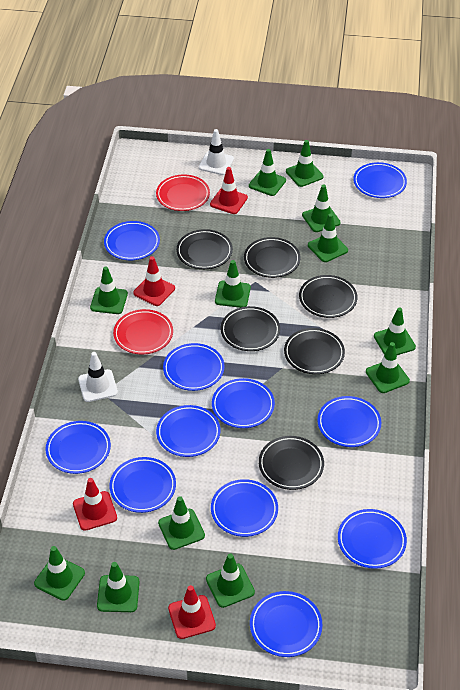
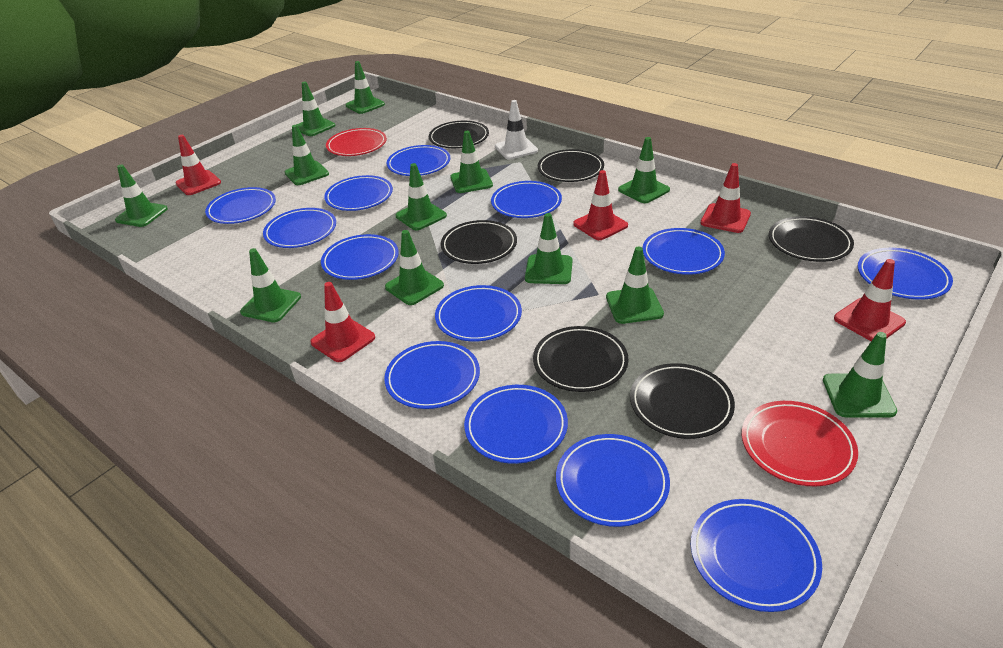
blue plate: 11 -> 13
red traffic cone: 4 -> 5
white traffic cone: 2 -> 1

